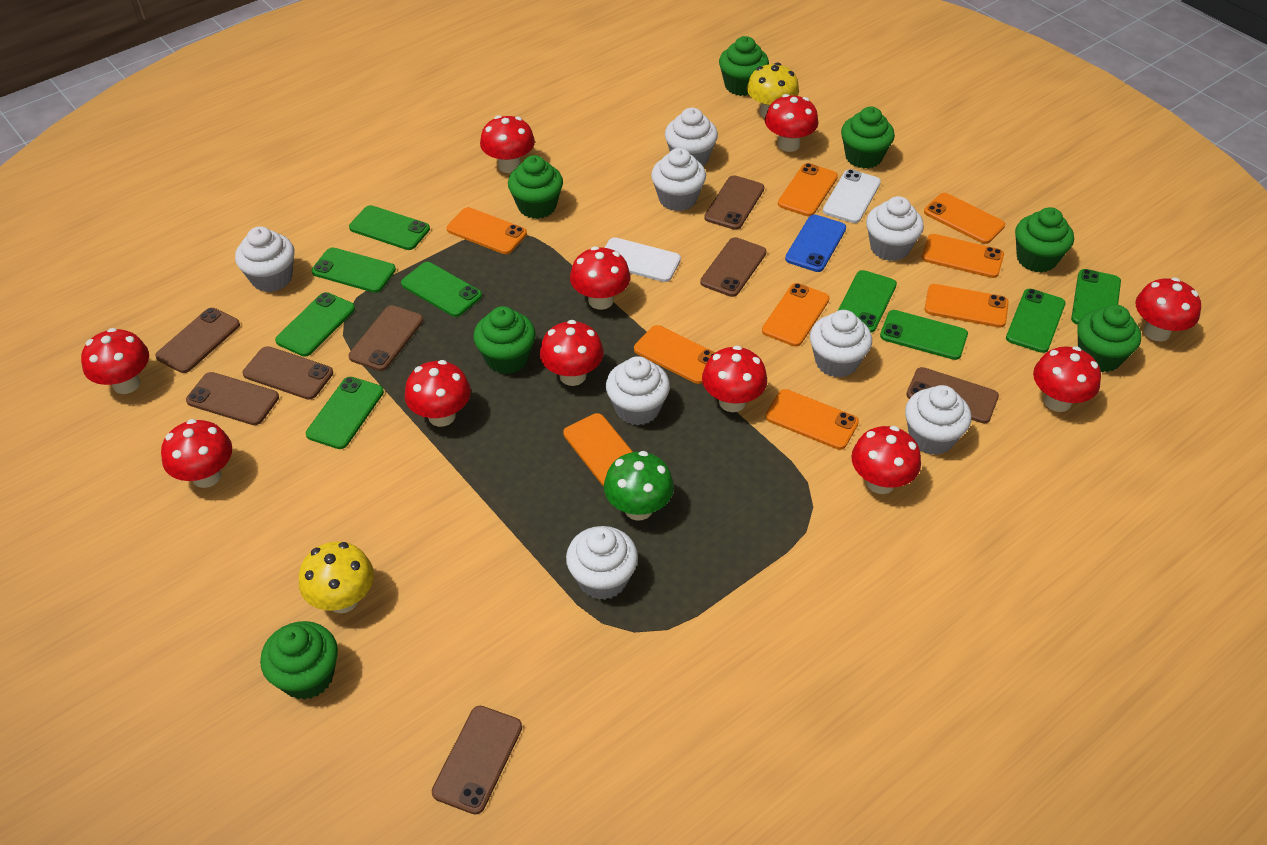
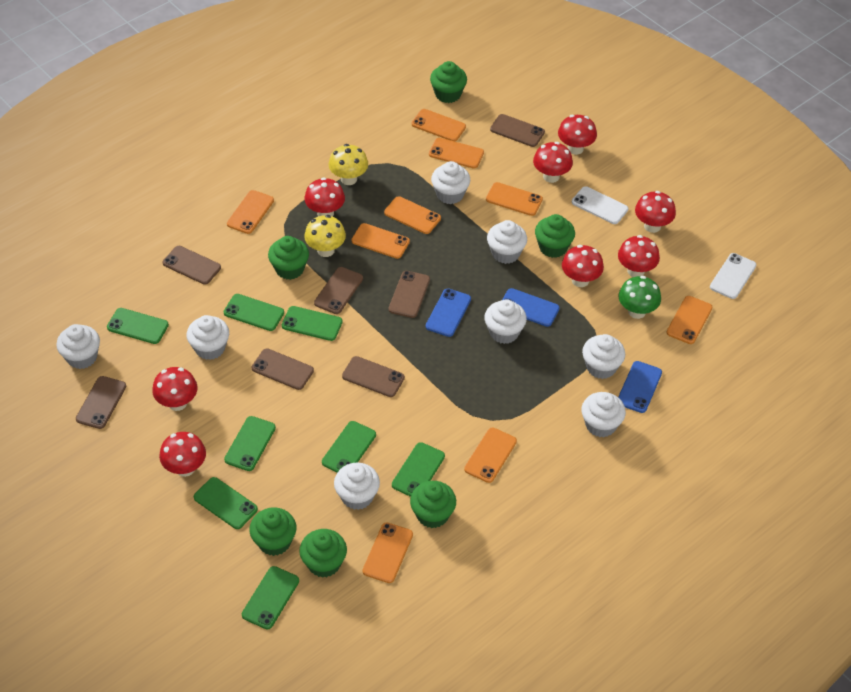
blue phone: 1 -> 3
brown phone: 8 -> 7
green cupcake: 7 -> 6
green phone: 9 -> 8
red mushroom: 11 -> 8

